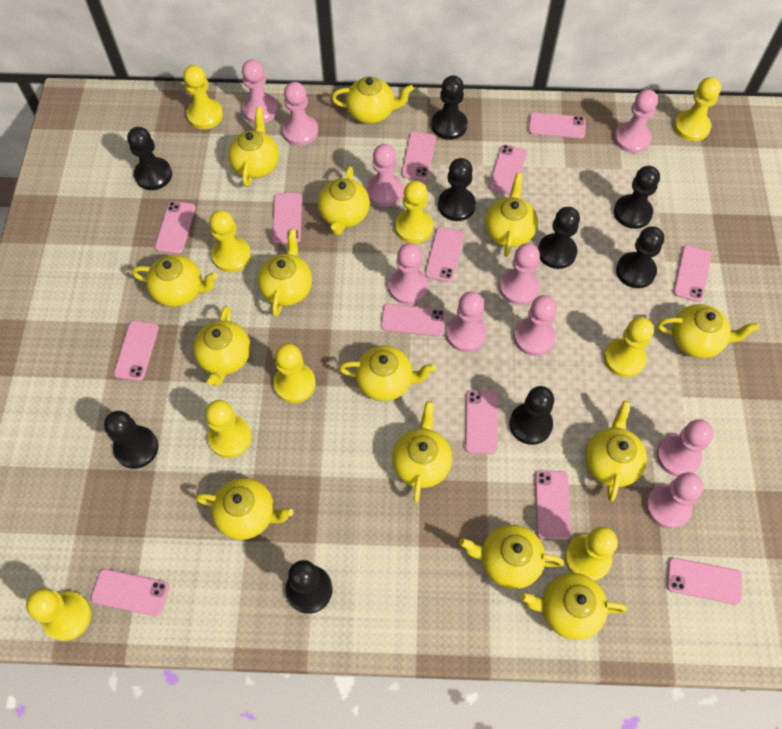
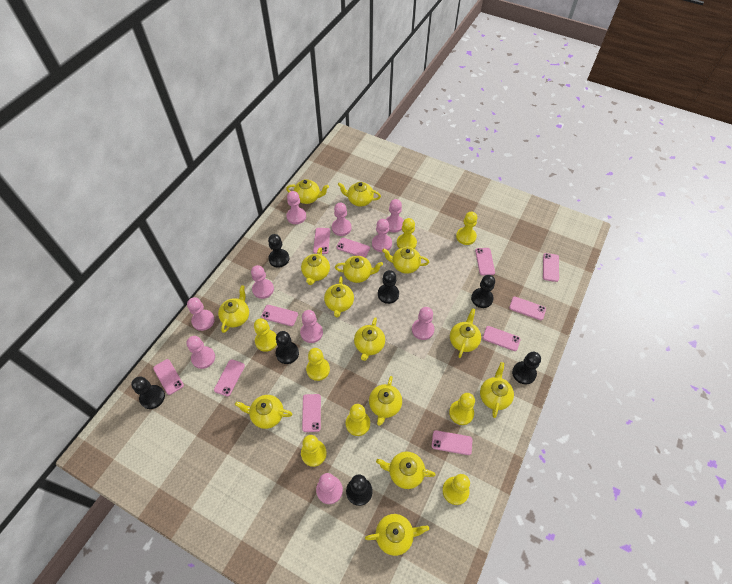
black pawn: 9 -> 7
pink phone: 13 -> 11
yellow pawn: 9 -> 8

